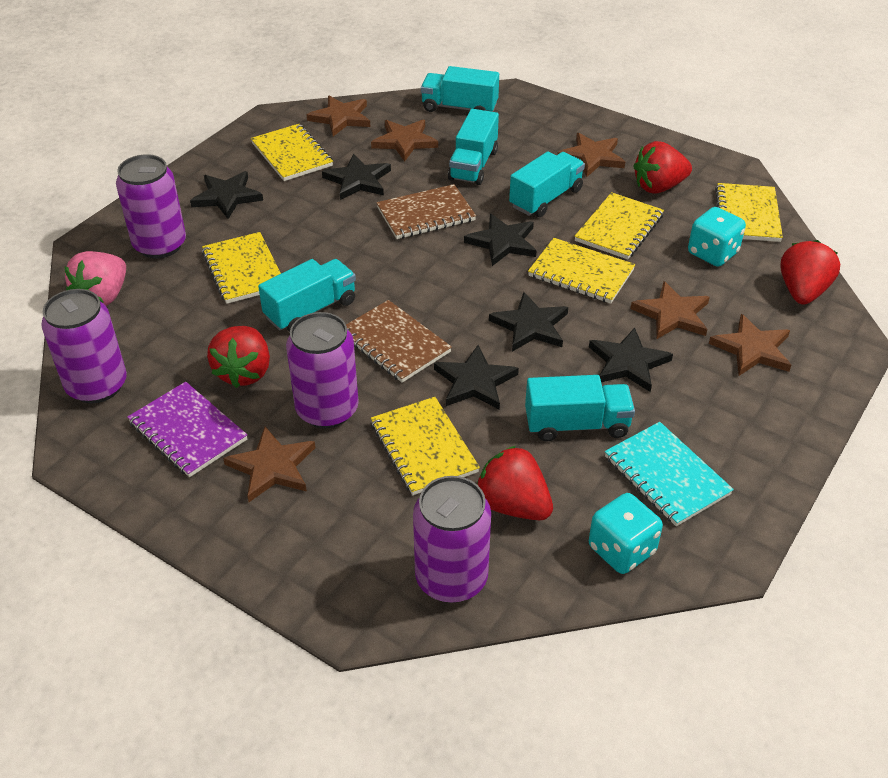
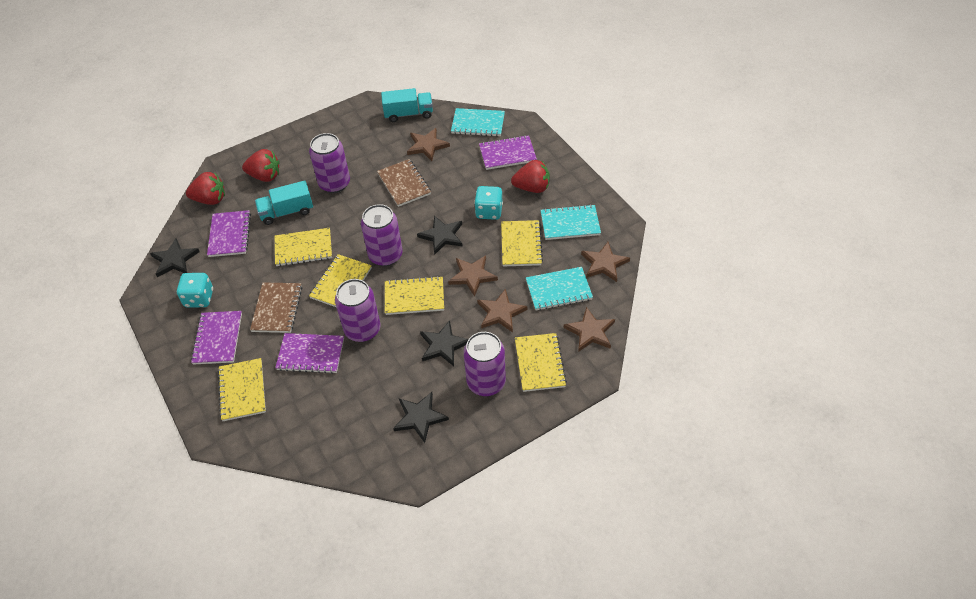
black star: 6 -> 4
brown star: 6 -> 5
pink strawberry: 1 -> 0
purple notebook: 1 -> 4
red strawberry: 4 -> 3
turquoise notebook: 1 -> 3
turquoise truck: 5 -> 2

